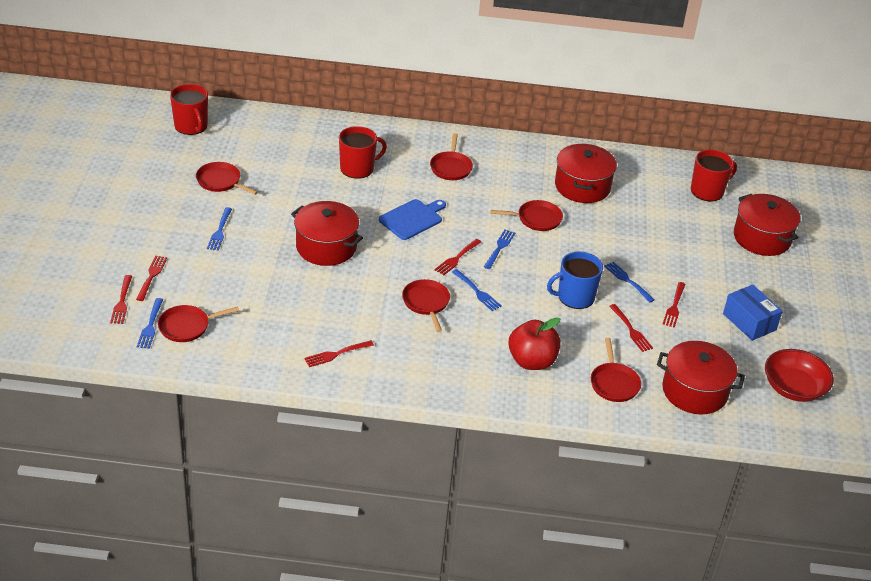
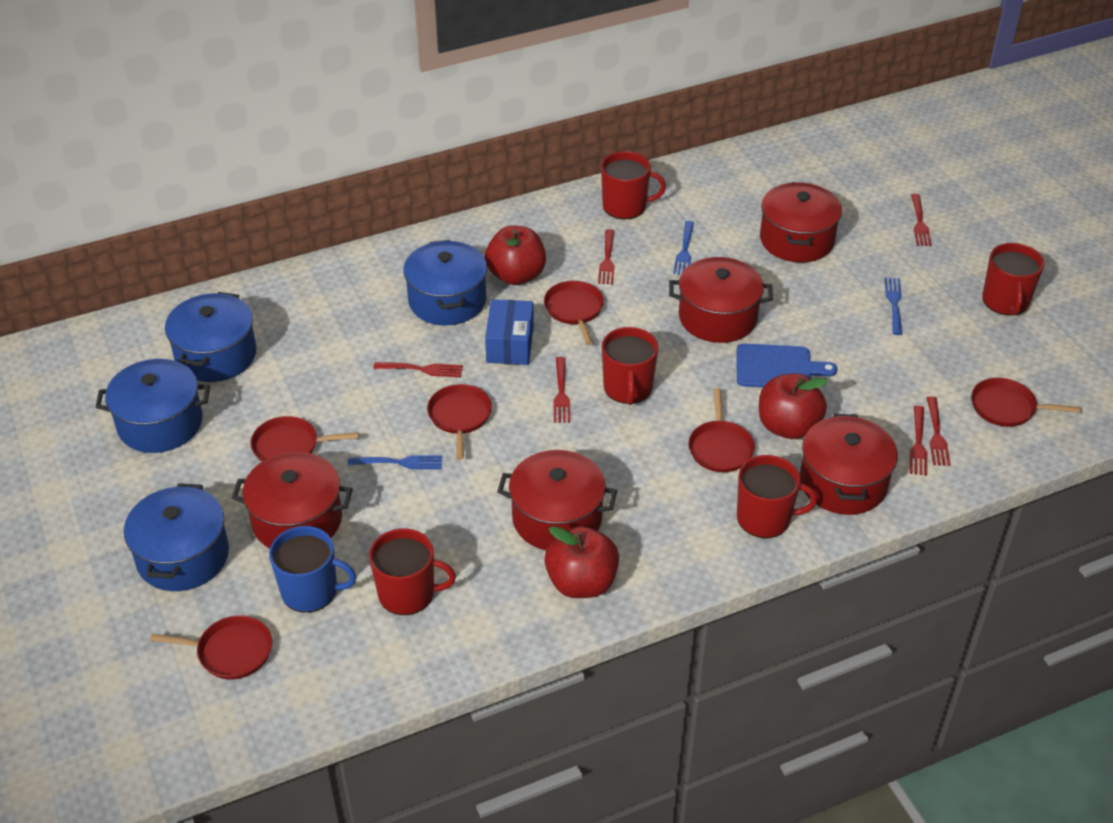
blue fork: 5 -> 3
blue pot: 0 -> 4
red apple: 1 -> 3
red bowl: 1 -> 0
red mug: 3 -> 5
red pot: 4 -> 5

